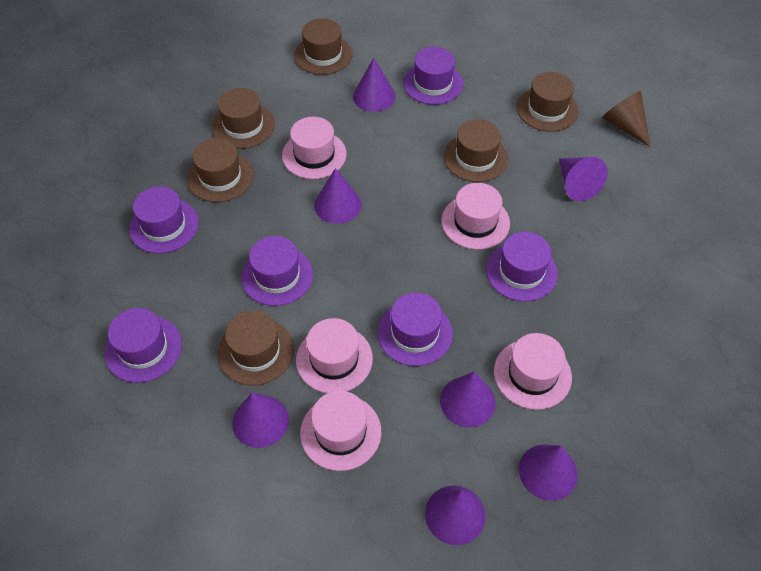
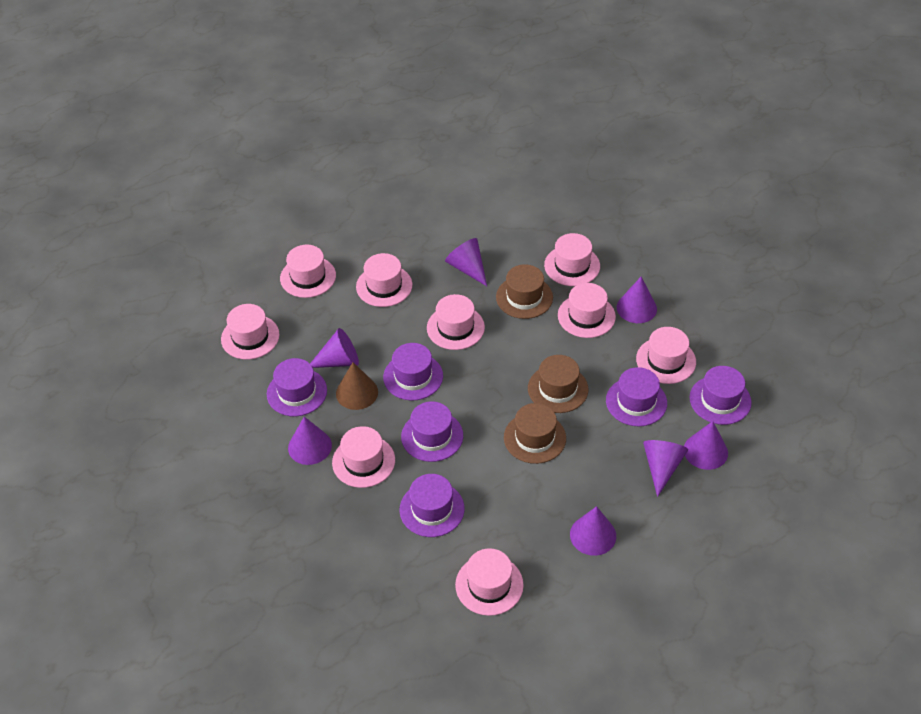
brown hat: 6 -> 3
pink hat: 5 -> 9

